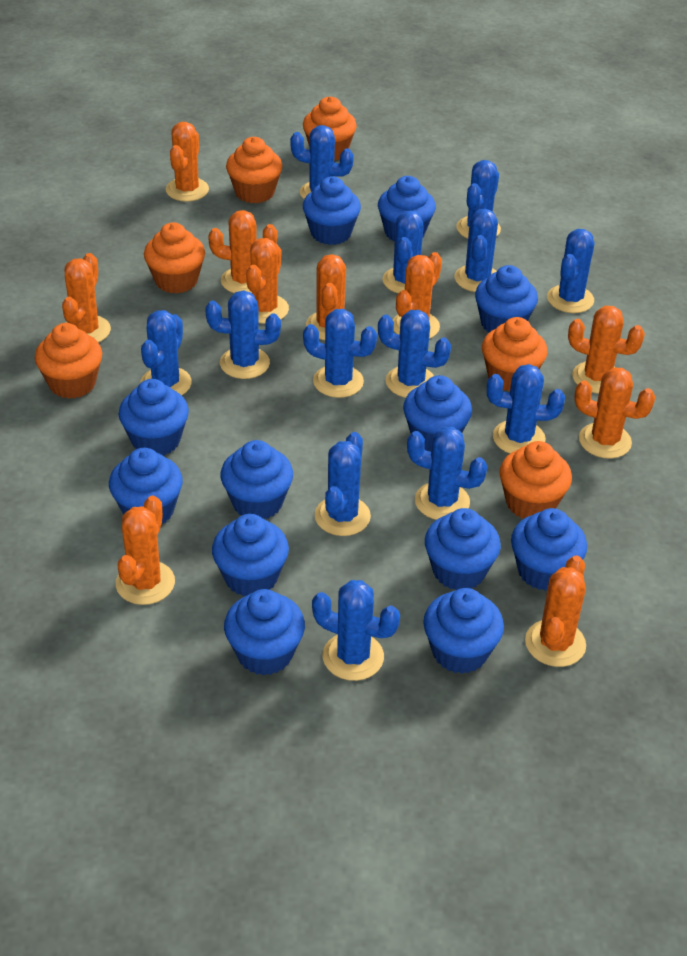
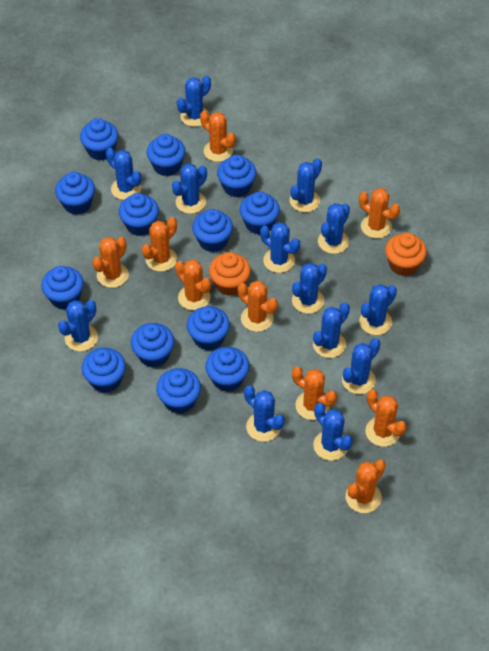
blue cupcake: 12 -> 13
orange cactus: 10 -> 9
orange cupcake: 6 -> 2

